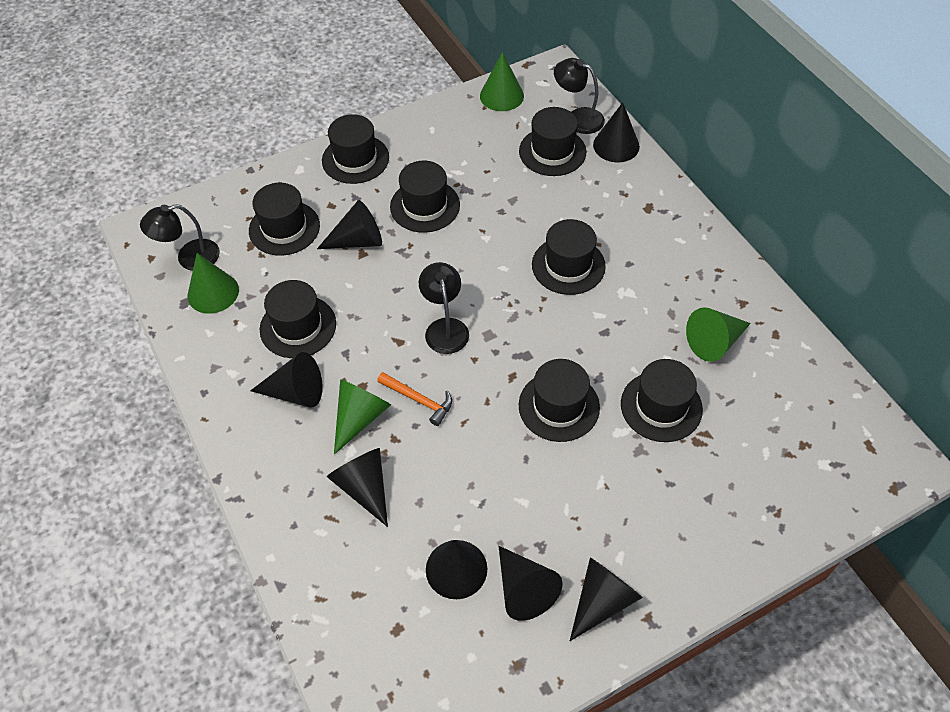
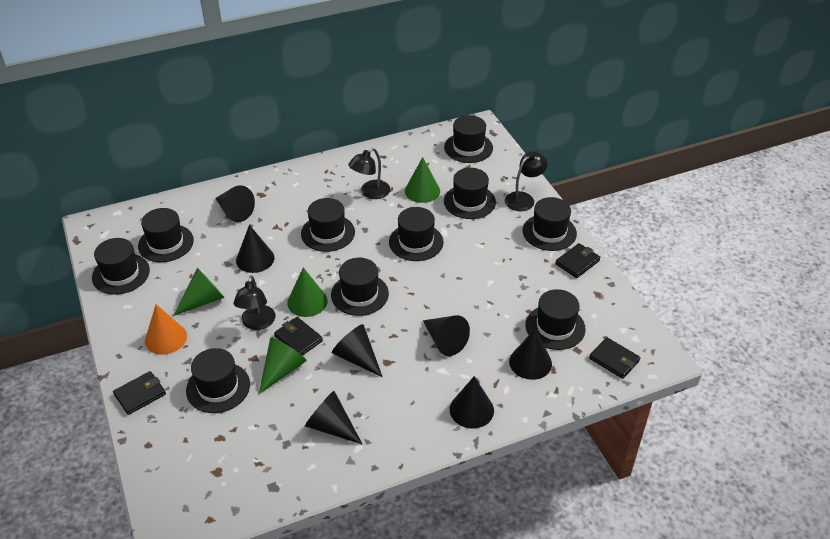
black hat: 8 -> 10
black wallet: 0 -> 4
orange cone: 0 -> 1
orange hammer: 1 -> 0

